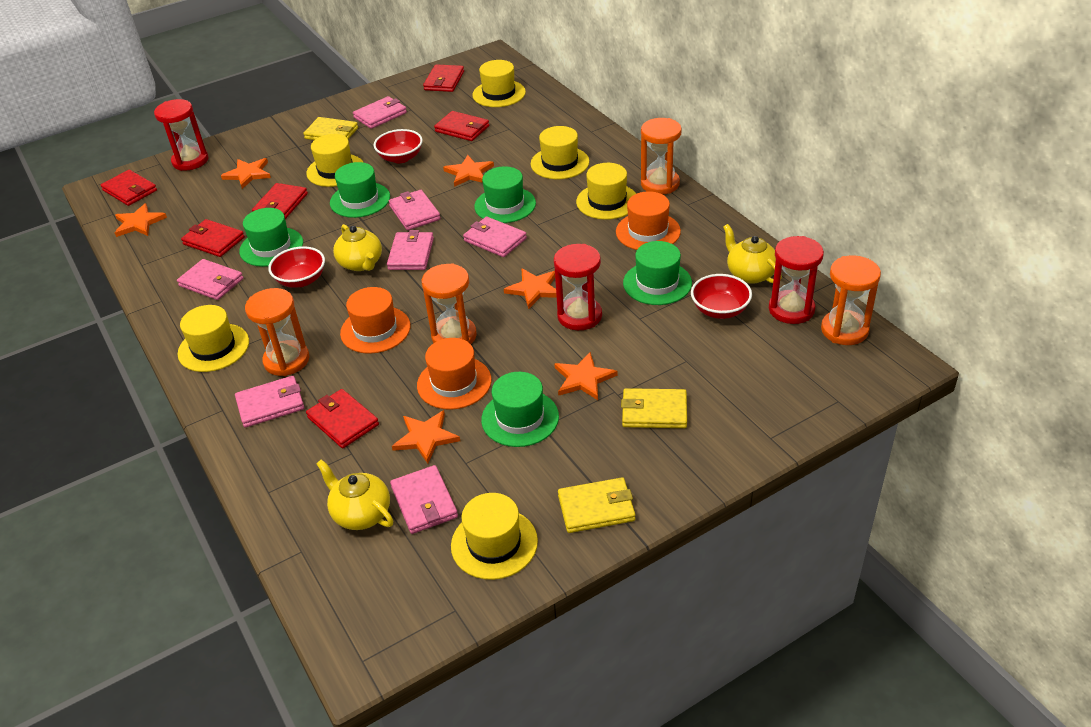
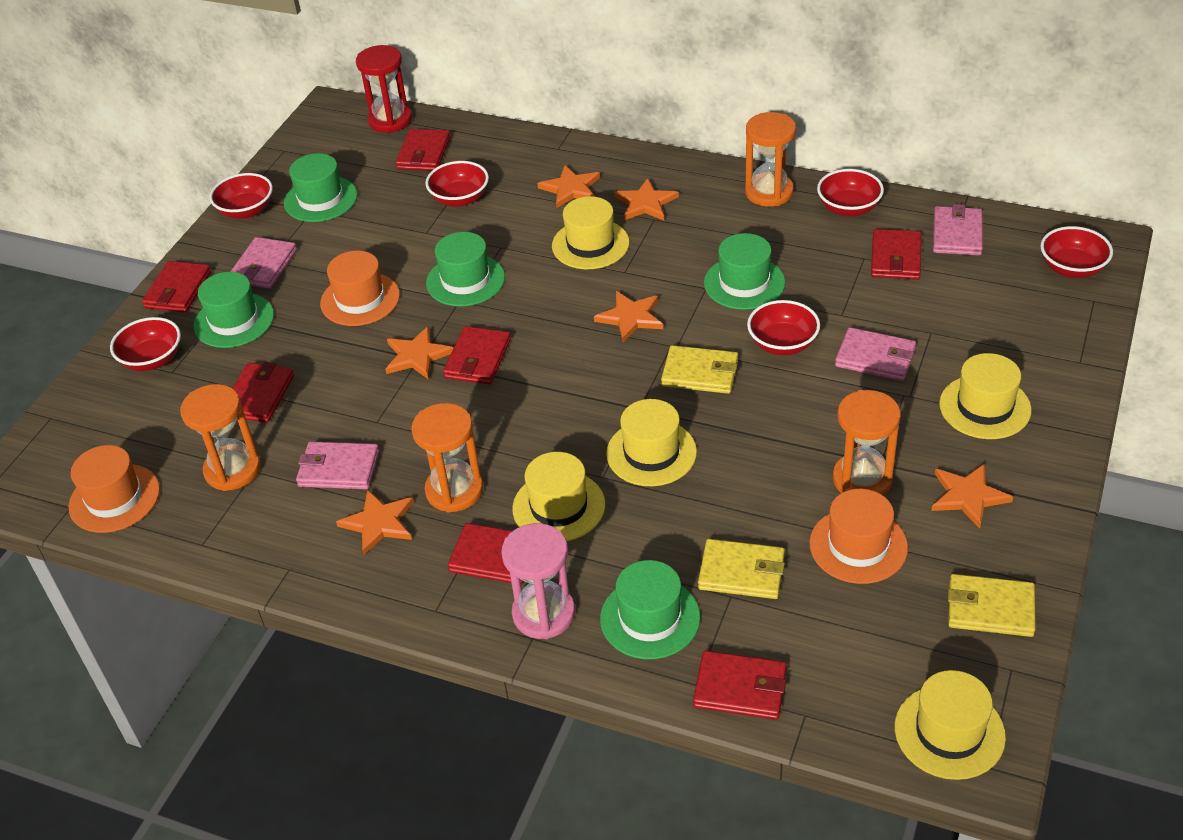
pink hourglass: 0 -> 1
pink wallet: 7 -> 4
red bowl: 3 -> 6
red hourglass: 3 -> 1
red wallet: 6 -> 7
yellow hat: 6 -> 5
yellow teapot: 3 -> 0

